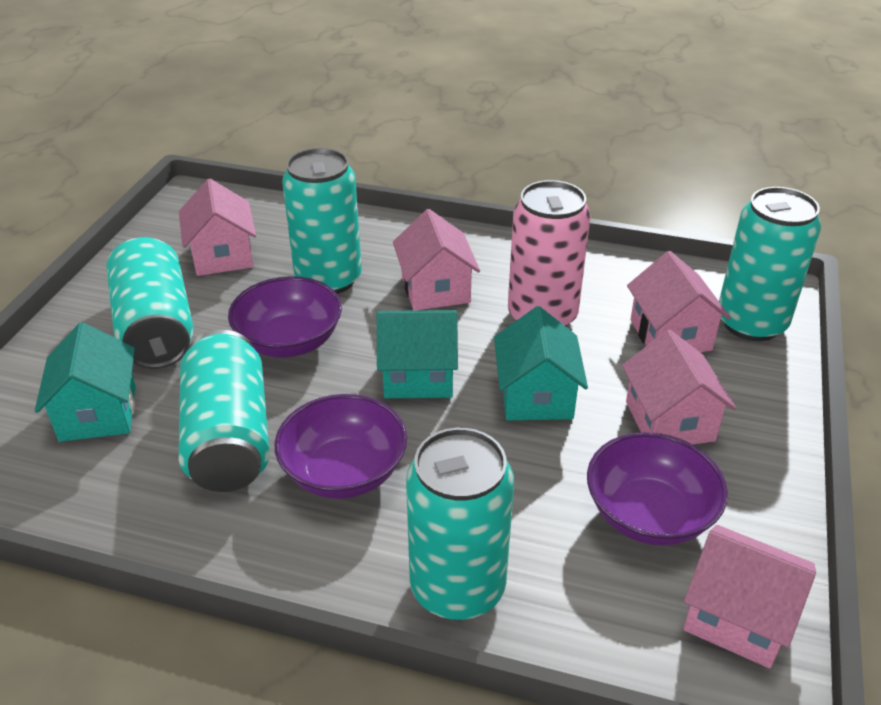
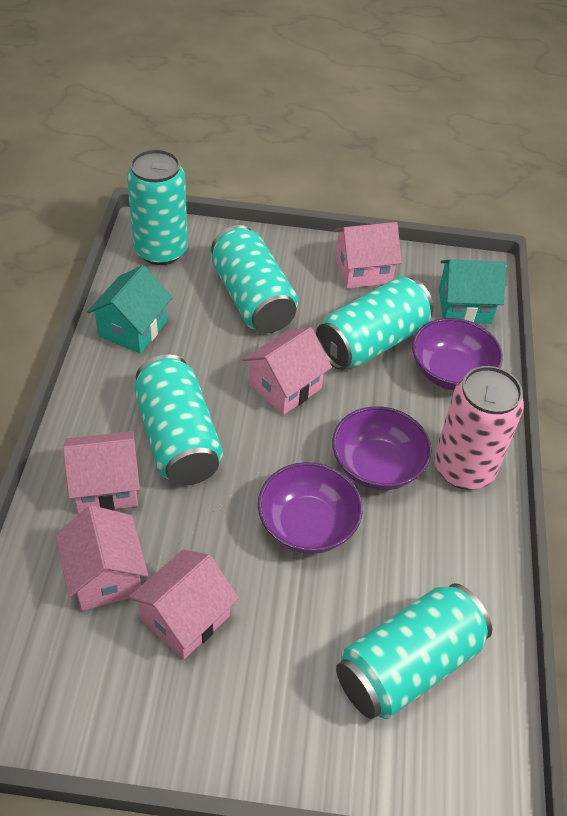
turquoise house: 3 -> 2

